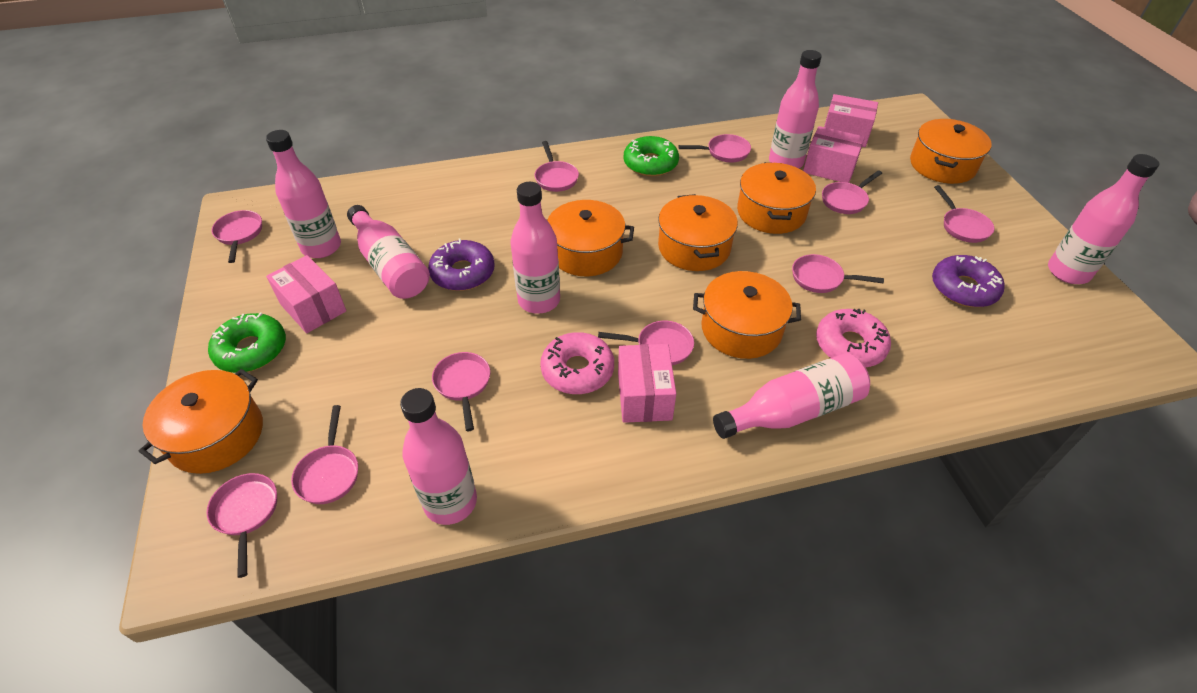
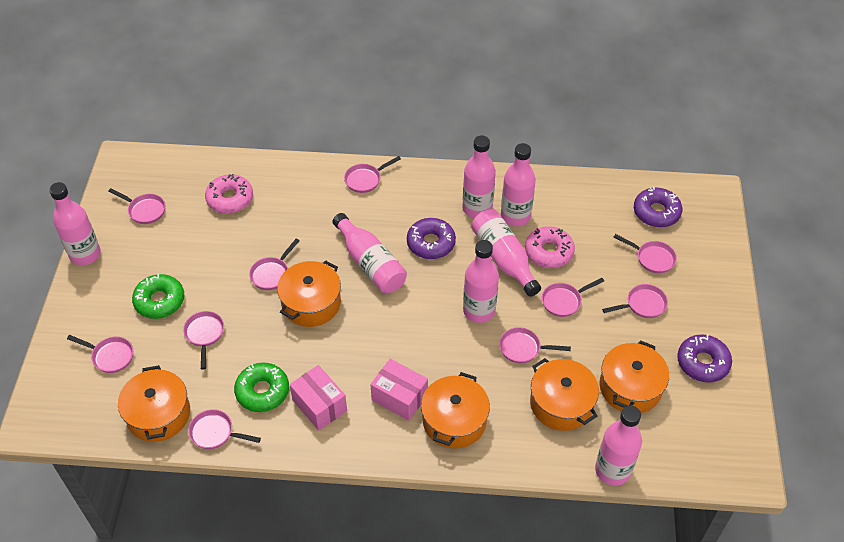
orange pot: 6 -> 5
pink box: 4 -> 2
purple donut: 2 -> 3

